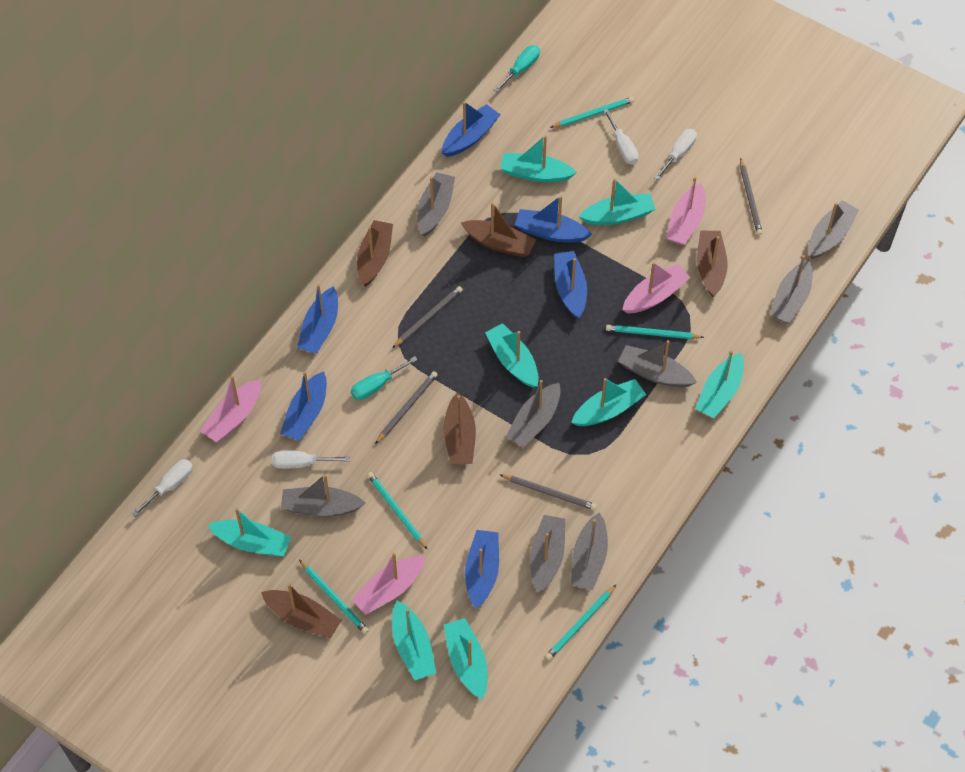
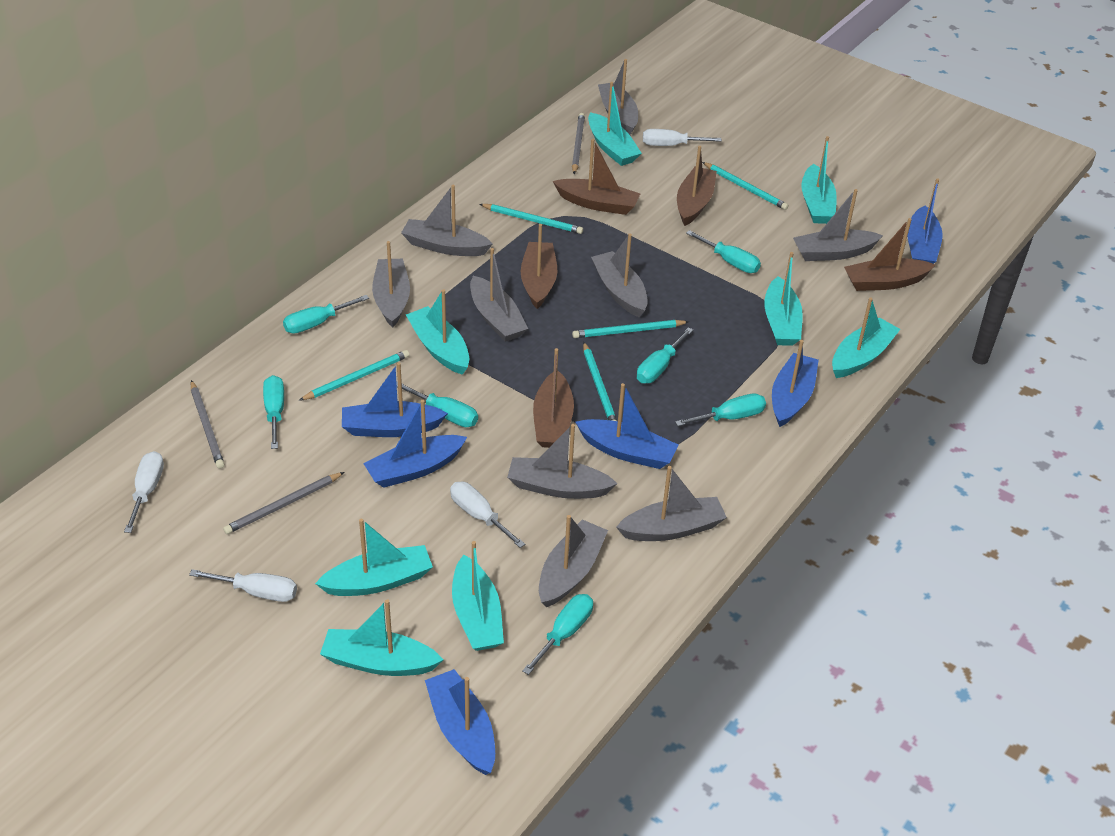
grey boat: 8 -> 9
grey pencil: 4 -> 3
pink boat: 4 -> 0
turquoise screwdriver: 2 -> 7

